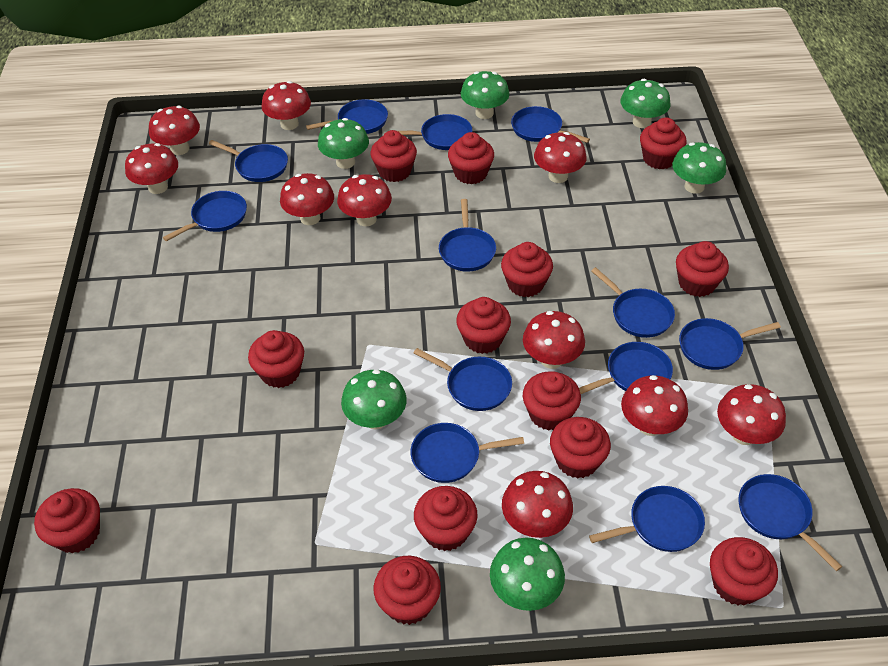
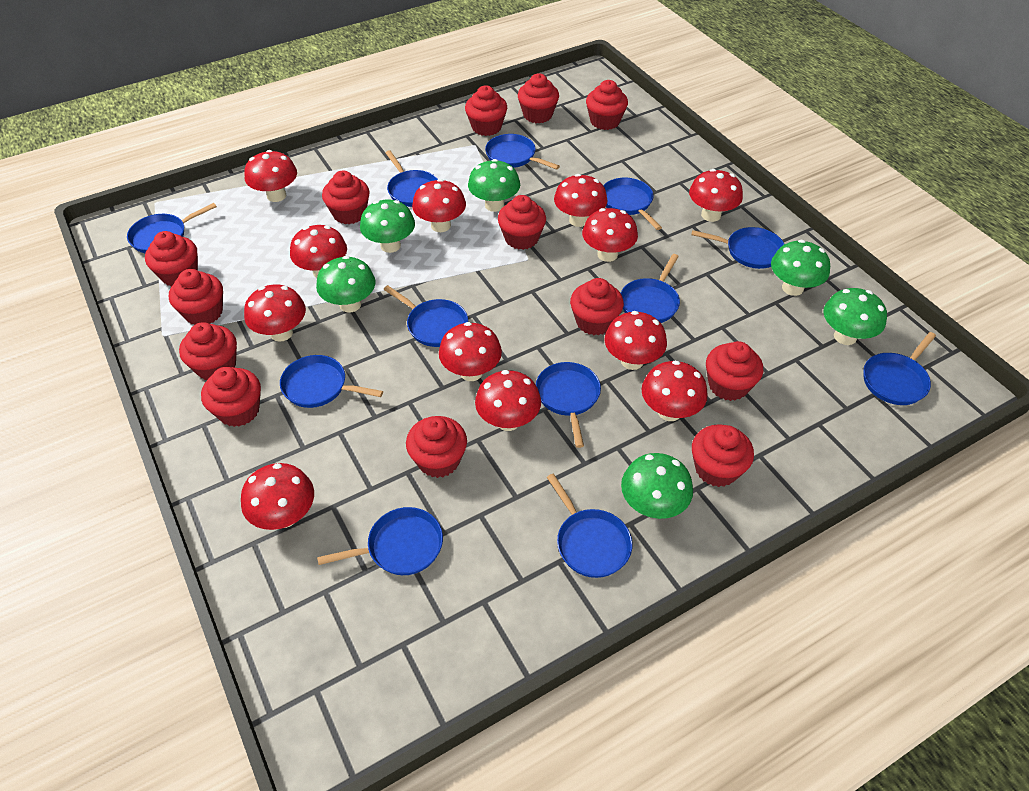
blue pan: 13 -> 12
red mushroom: 10 -> 12

